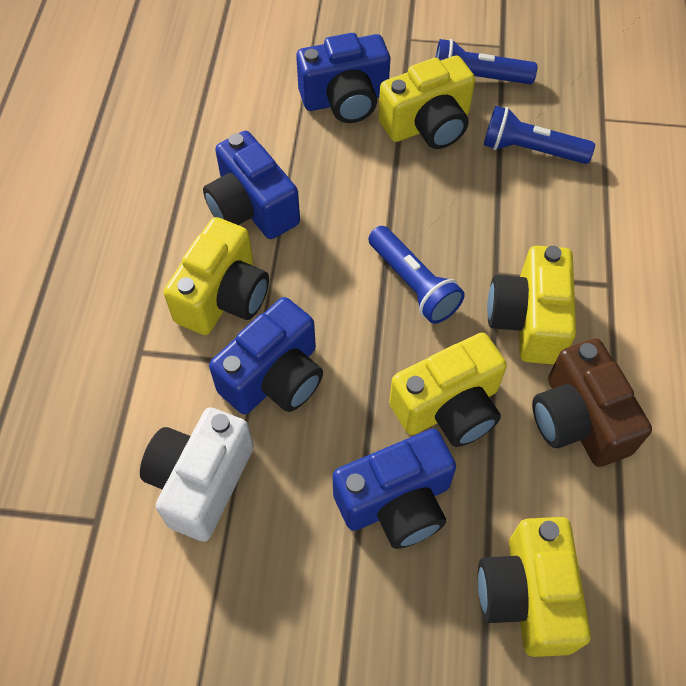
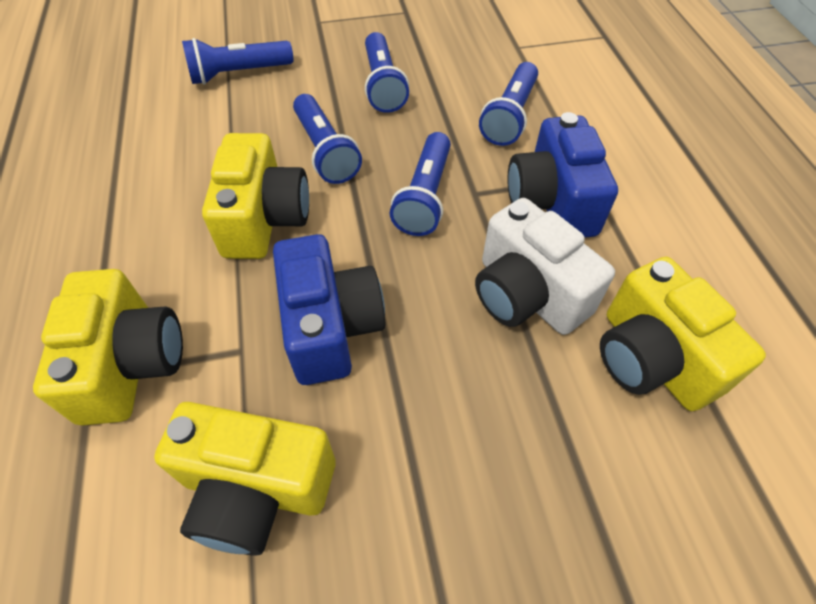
blue camera: 4 -> 2
blue flashlight: 3 -> 5
brown camera: 1 -> 0
yellow camera: 5 -> 4

